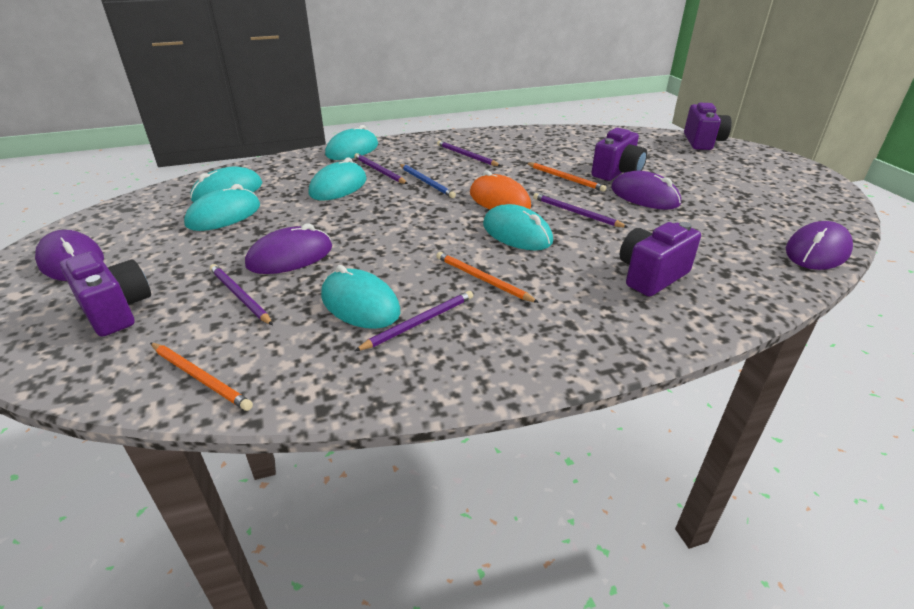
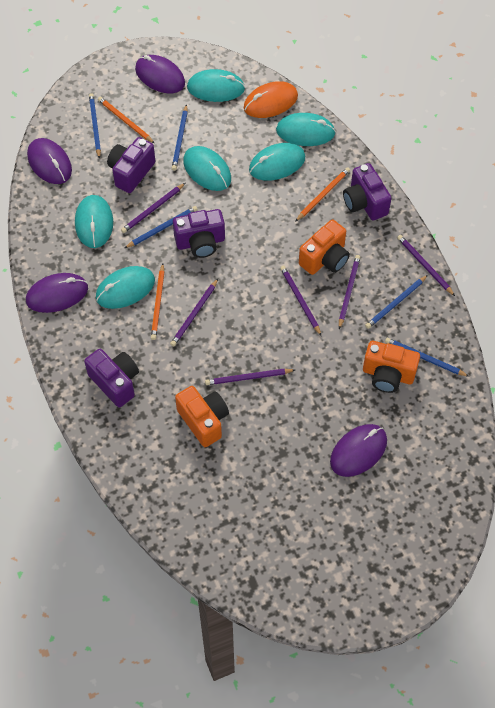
blue pencil: 1 -> 5
orange camera: 0 -> 3
purple pencil: 5 -> 6

